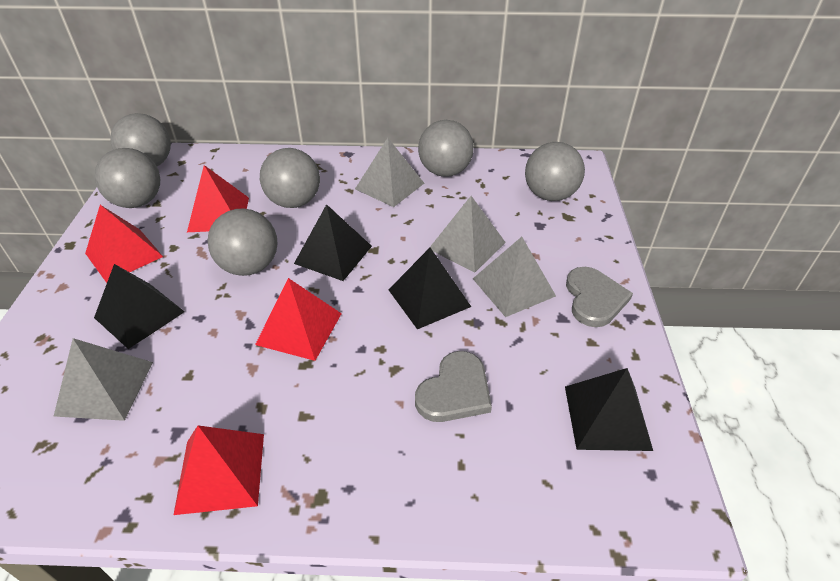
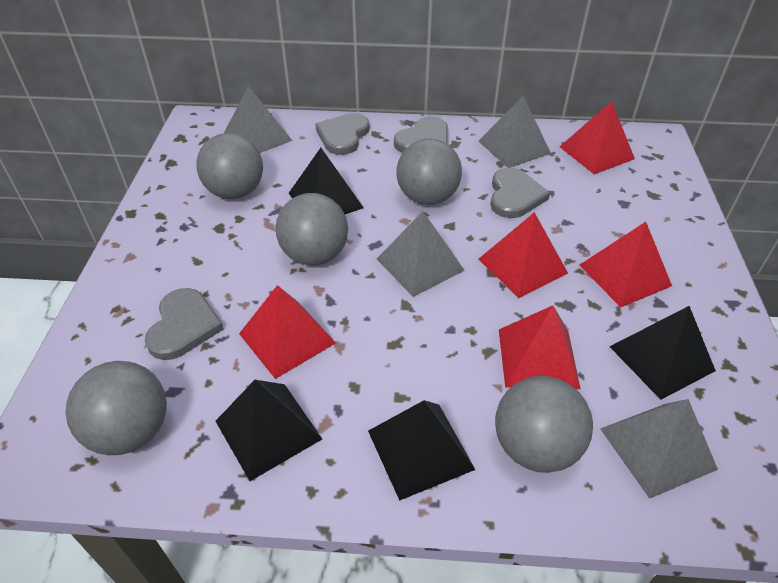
grey ball: 6 -> 5
grey heart: 2 -> 4
red pyramid: 4 -> 5

